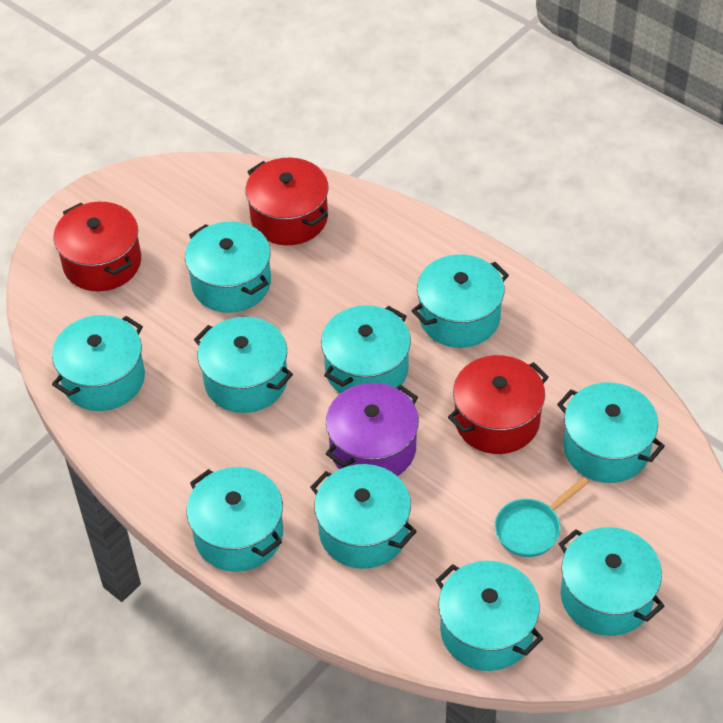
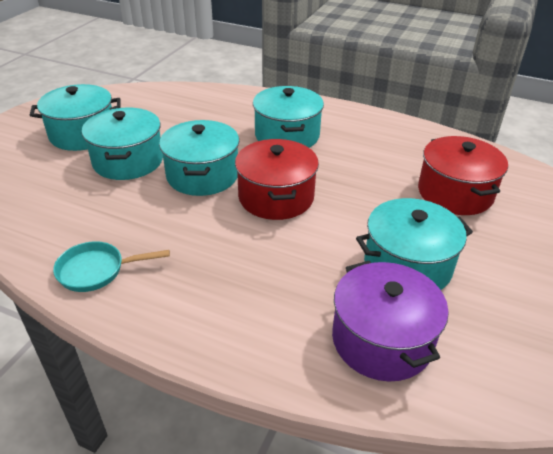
red pot: 3 -> 2
turquoise pot: 10 -> 5

